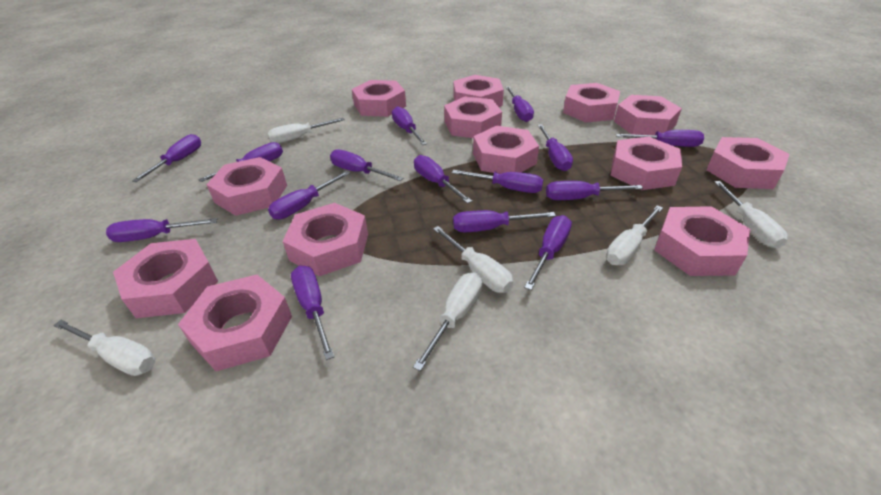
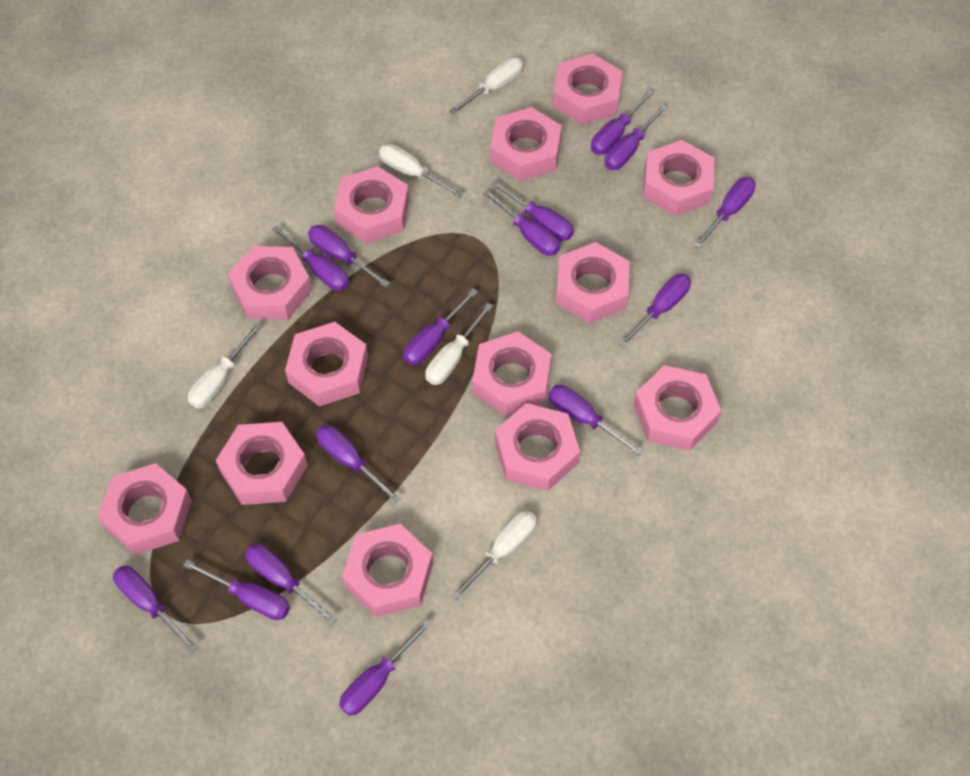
white screwdriver: 6 -> 5

